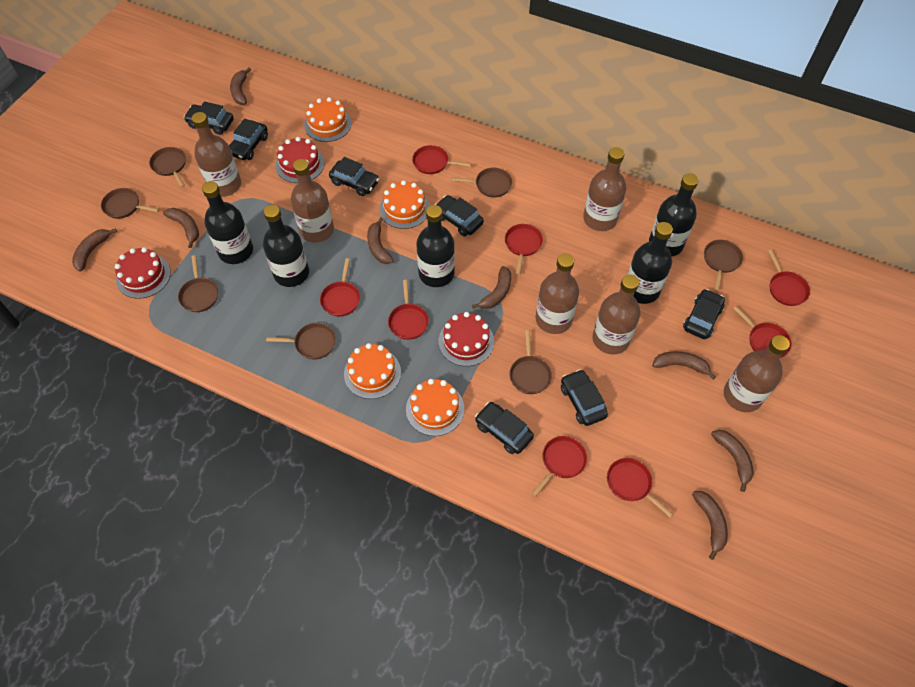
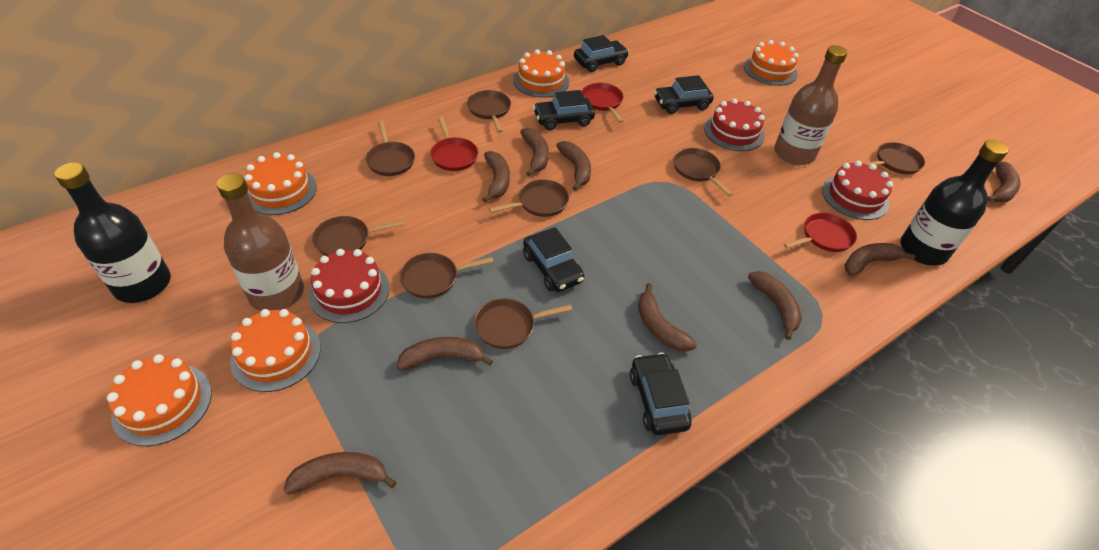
black bottle: 5 -> 2
black car: 7 -> 5
brown banana: 8 -> 9
brown bottle: 6 -> 2
brown pan: 7 -> 8
orange cake: 4 -> 5
red pan: 8 -> 3

